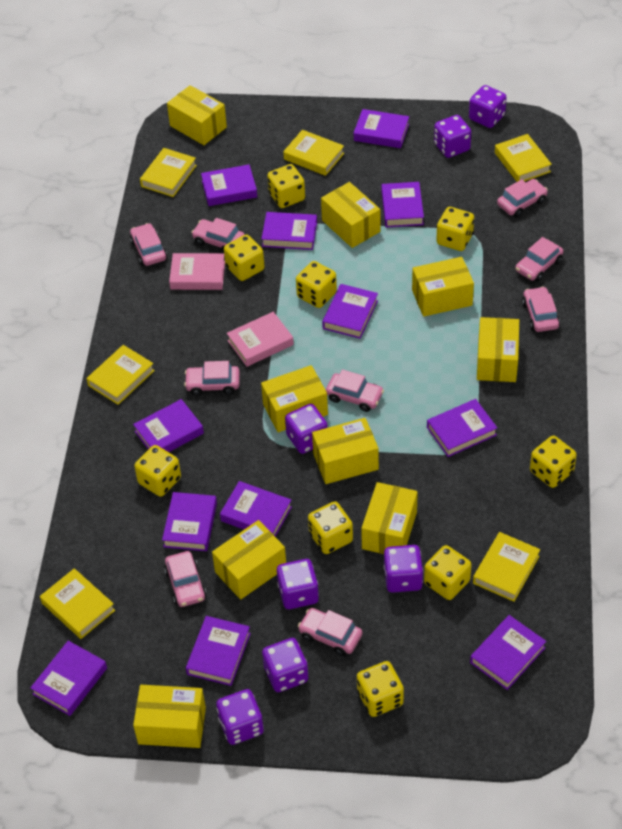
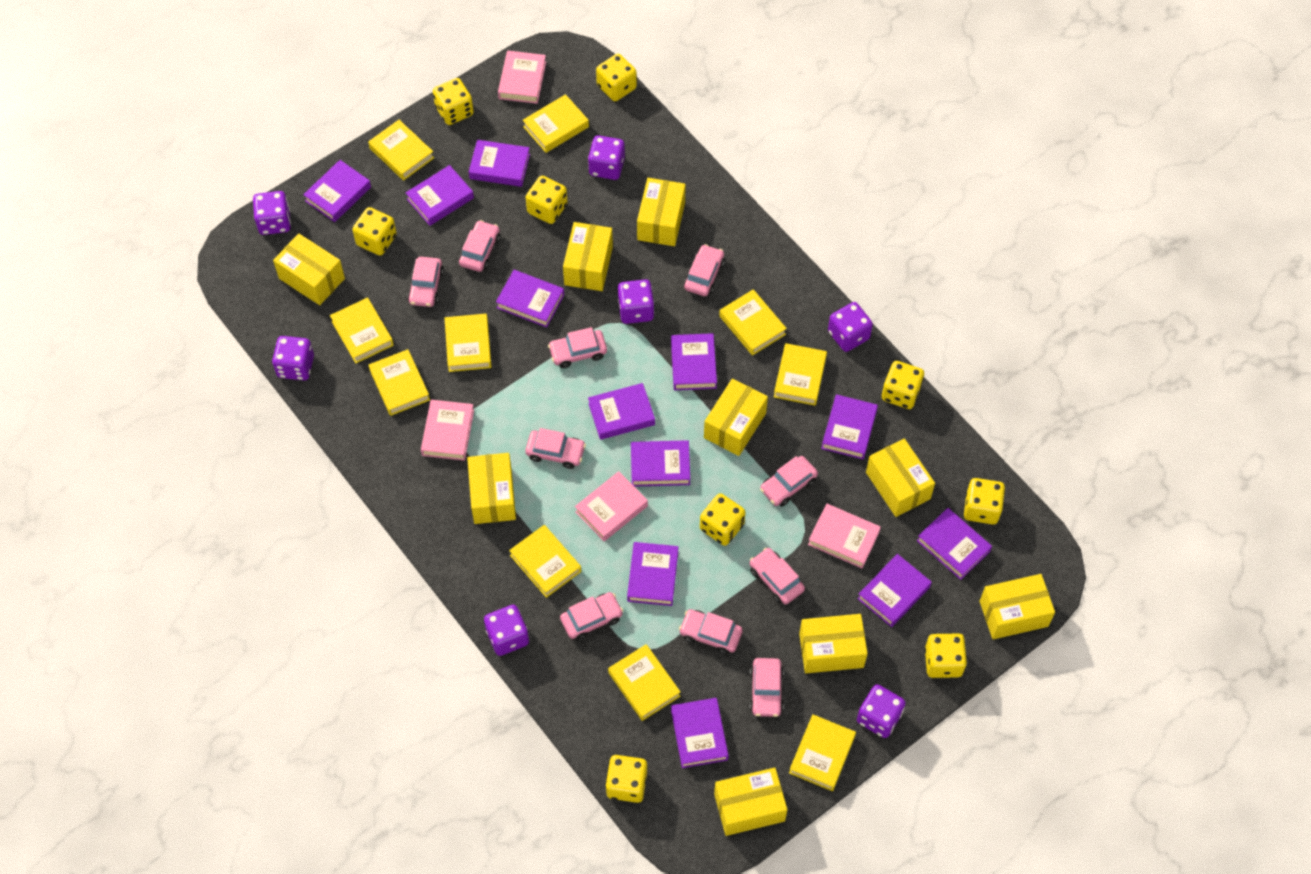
pink book: 2 -> 4
pink car: 9 -> 10
yellow book: 6 -> 10

